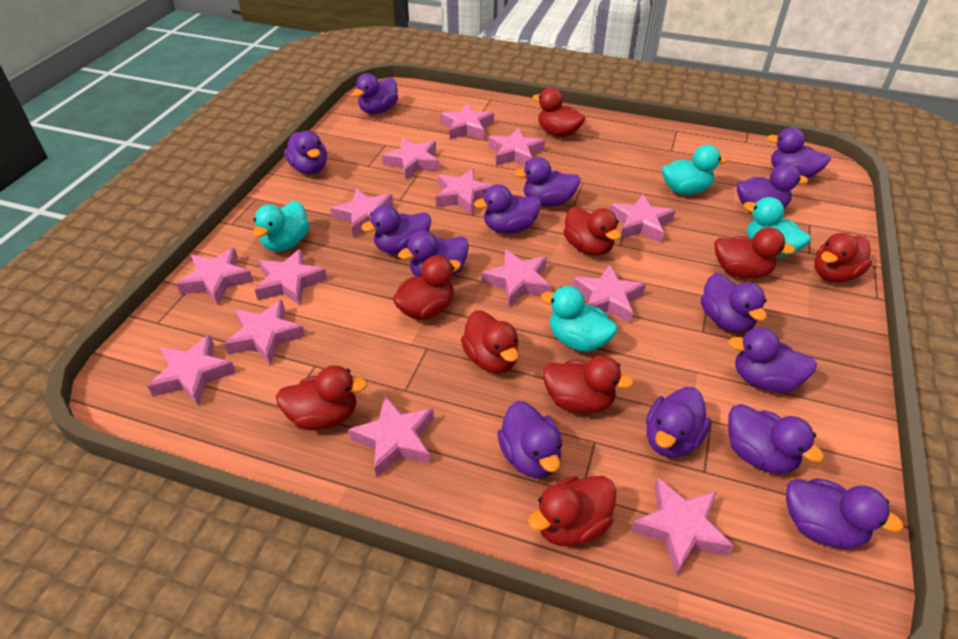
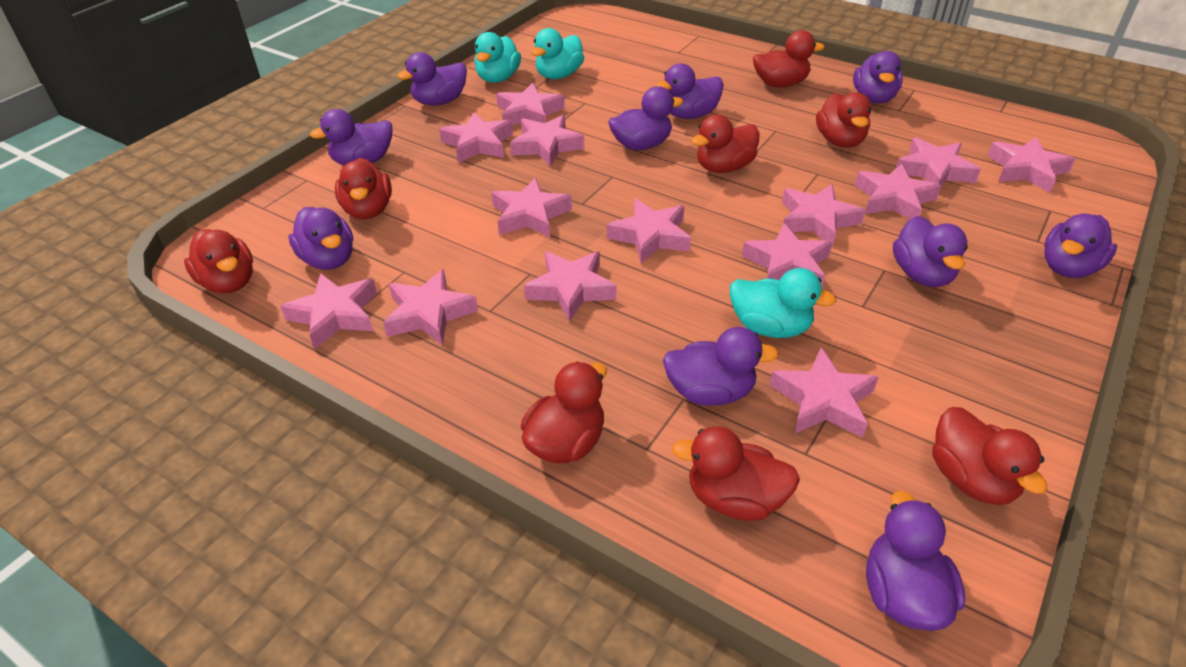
purple duck: 14 -> 10
red duck: 9 -> 8
turquoise duck: 4 -> 3

